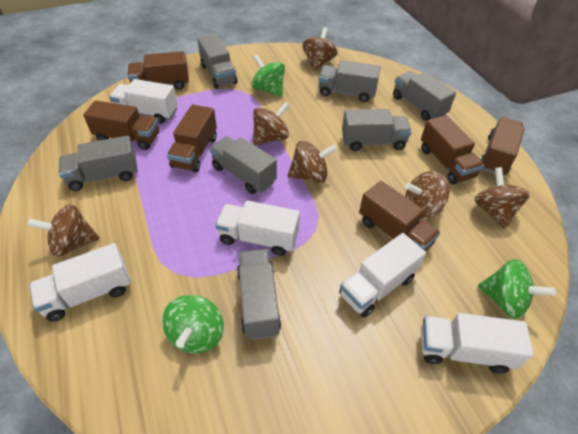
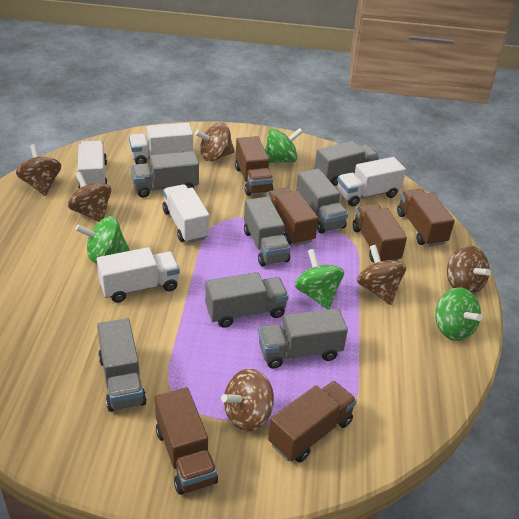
green spinning top: 3 -> 4

